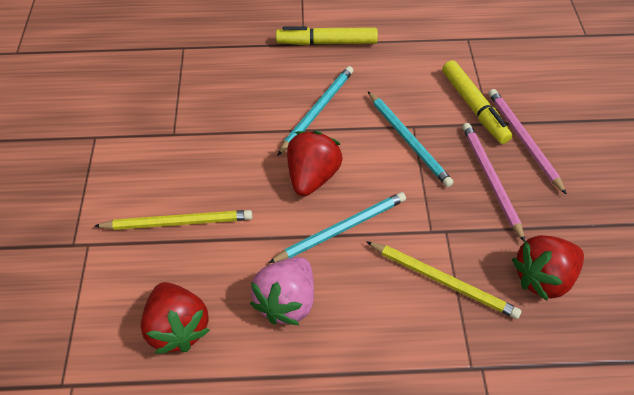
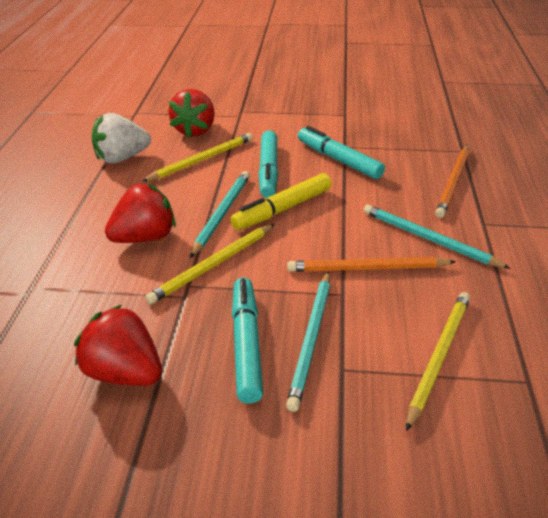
orange pencil: 0 -> 2
pink pencil: 2 -> 0
pink strawberry: 1 -> 0
turquoise marker: 0 -> 3
white strawberry: 0 -> 1
yellow marker: 2 -> 1
yellow pencil: 2 -> 3

